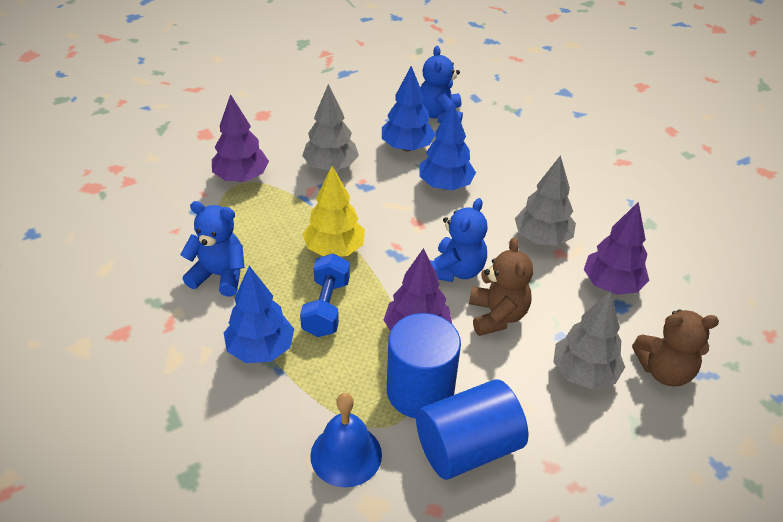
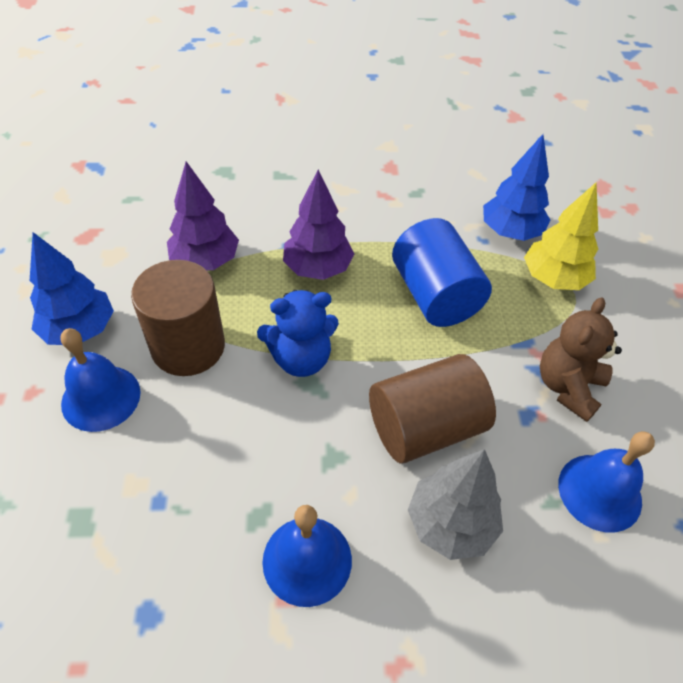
blue bell: 1 -> 3
blue cylinder: 2 -> 1
blue dumbbell: 1 -> 0
blue teddy bear: 3 -> 1
blue tree: 3 -> 2
brown cylinder: 0 -> 2
brown teddy bear: 2 -> 1
grey tree: 3 -> 1
purple tree: 3 -> 2

